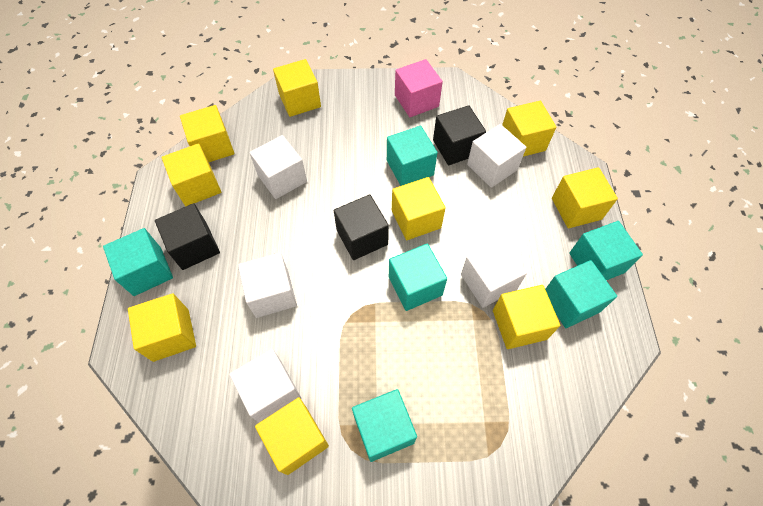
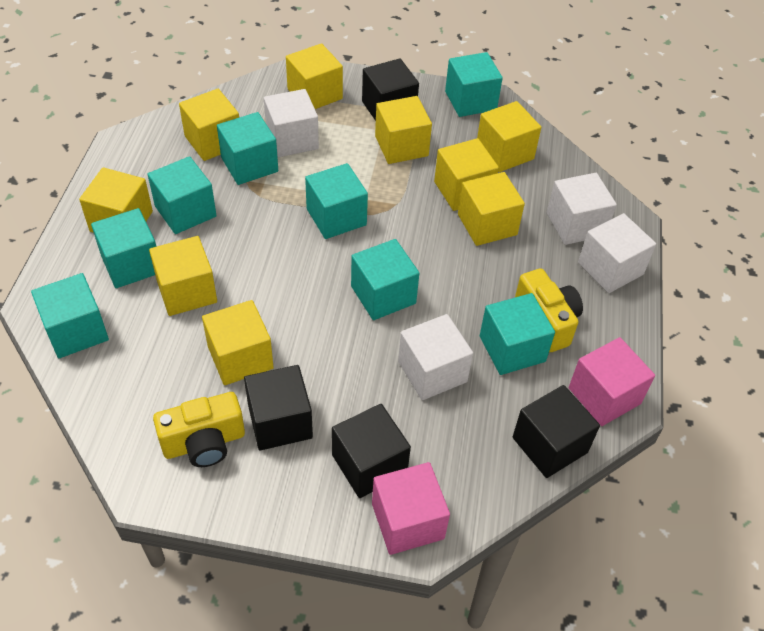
black cube: 3 -> 4
pink cube: 1 -> 2
turquoise cube: 6 -> 8
white cube: 5 -> 4
yellow camera: 0 -> 2

